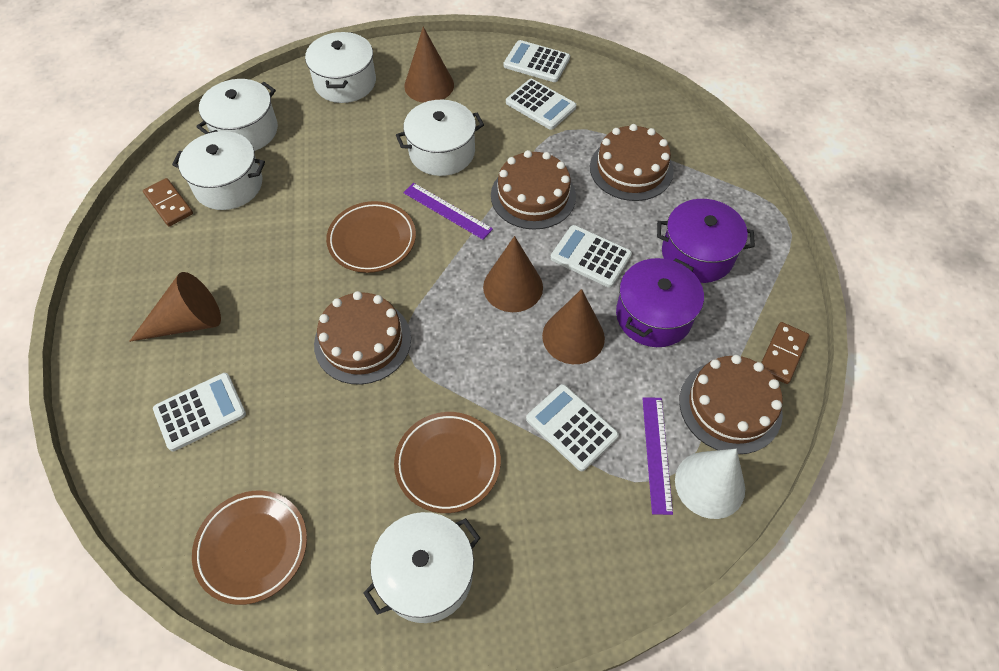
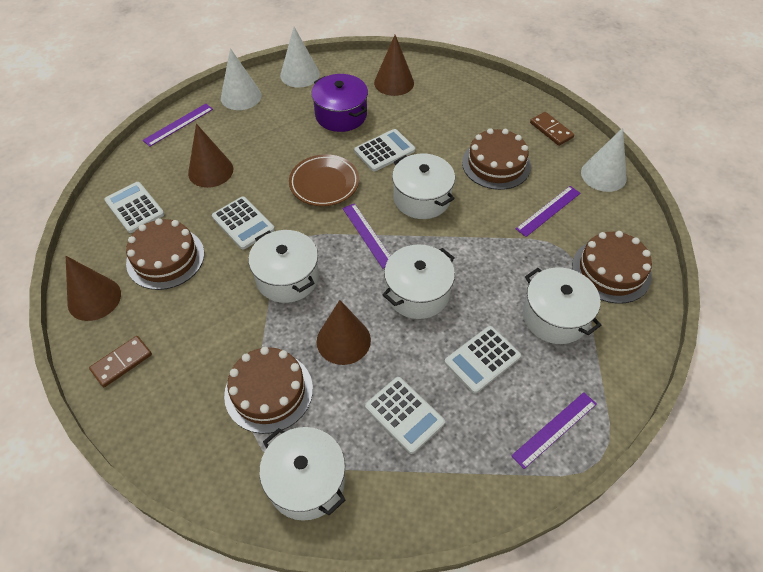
brown plate: 3 -> 1
purple pot: 2 -> 1
purple ruler: 2 -> 4
white cone: 1 -> 3

